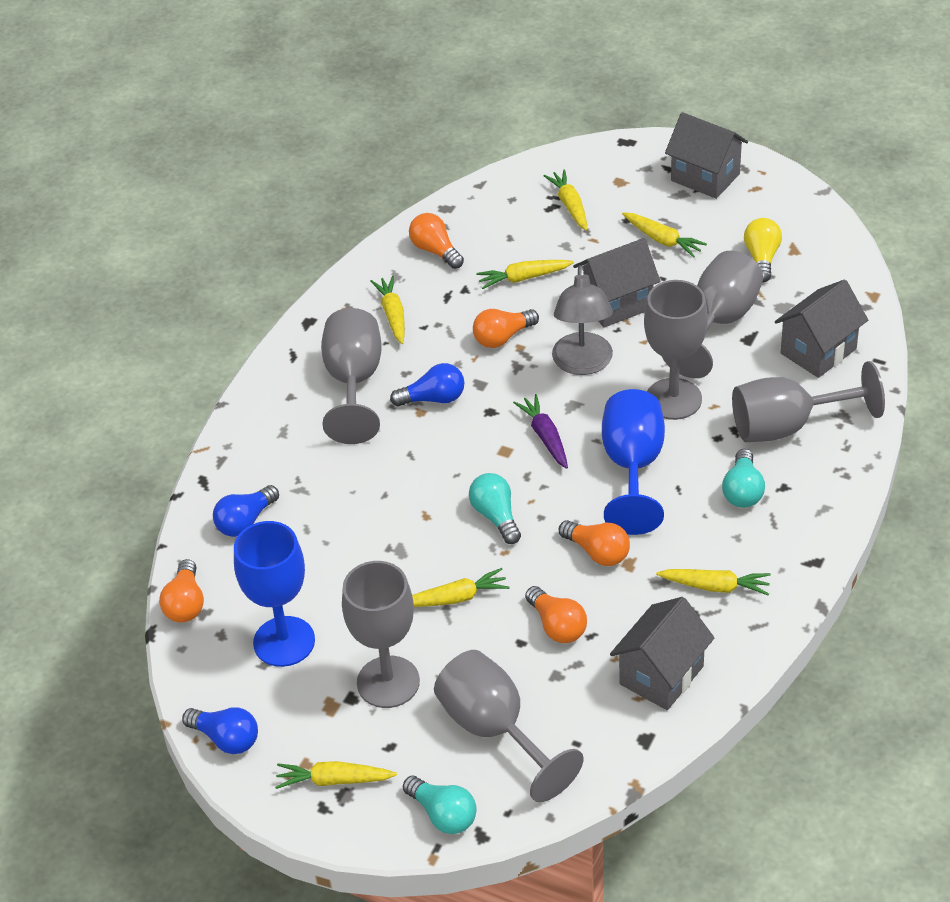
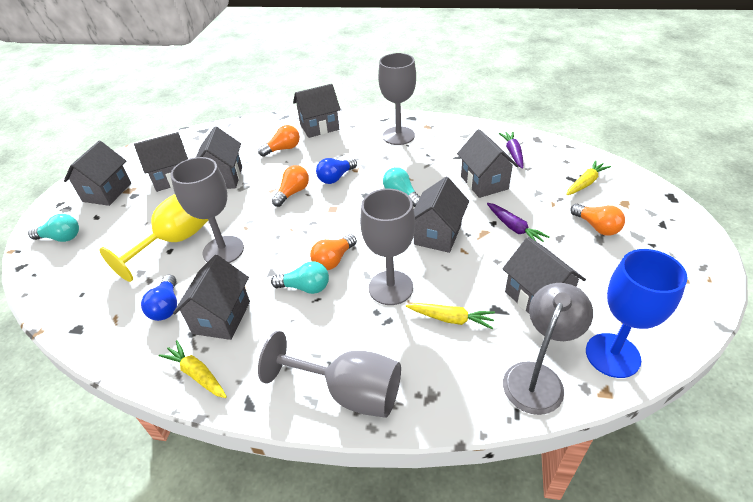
blue goblet: 2 -> 1
blue light bulb: 3 -> 2
grey goblet: 6 -> 4
grey house: 4 -> 8
orange light bulb: 5 -> 4
purple carrot: 1 -> 2
yellow carrot: 7 -> 3
yellow goblet: 0 -> 1
yellow light bulb: 1 -> 0

